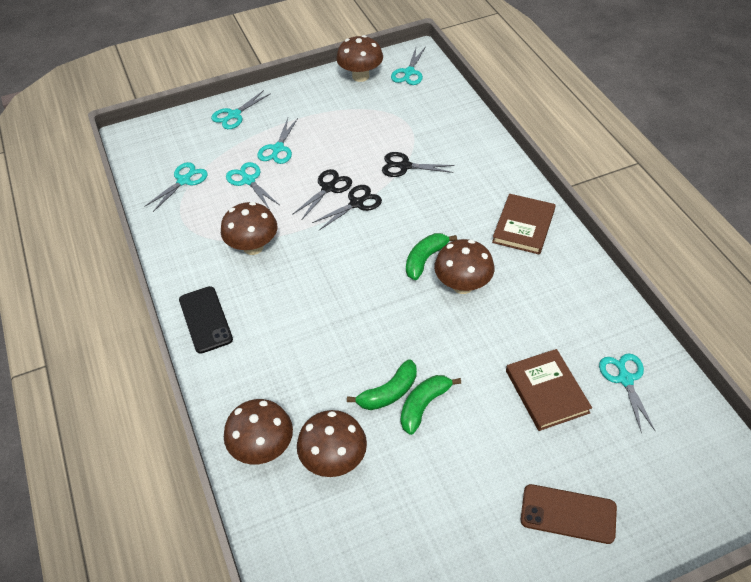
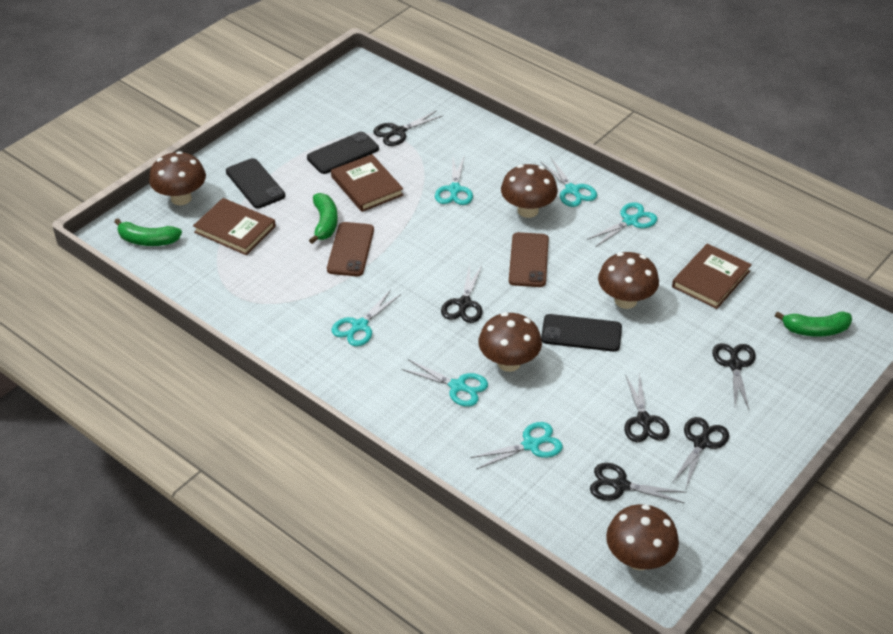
black phone: 1 -> 3
black scissors: 3 -> 6
brown book: 2 -> 3
brown phone: 1 -> 2

